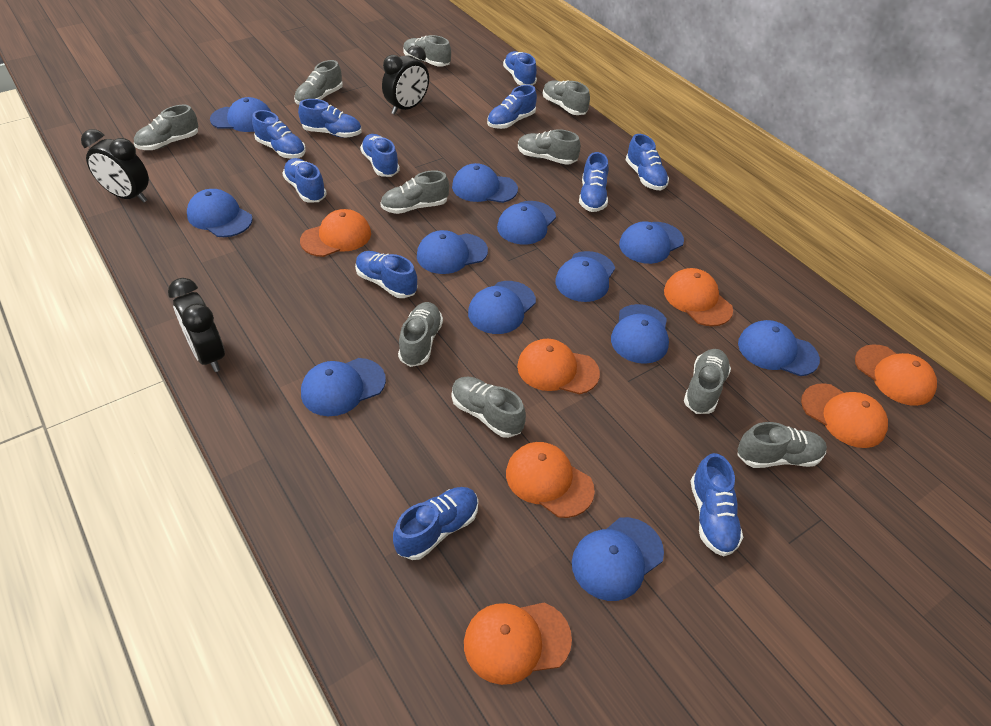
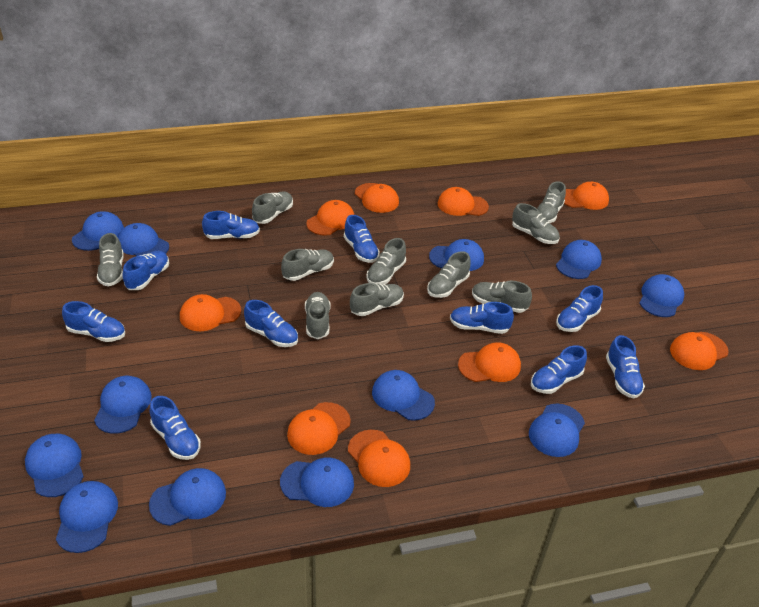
black clock: 3 -> 0
blue shoe: 11 -> 10
orange cap: 7 -> 9

